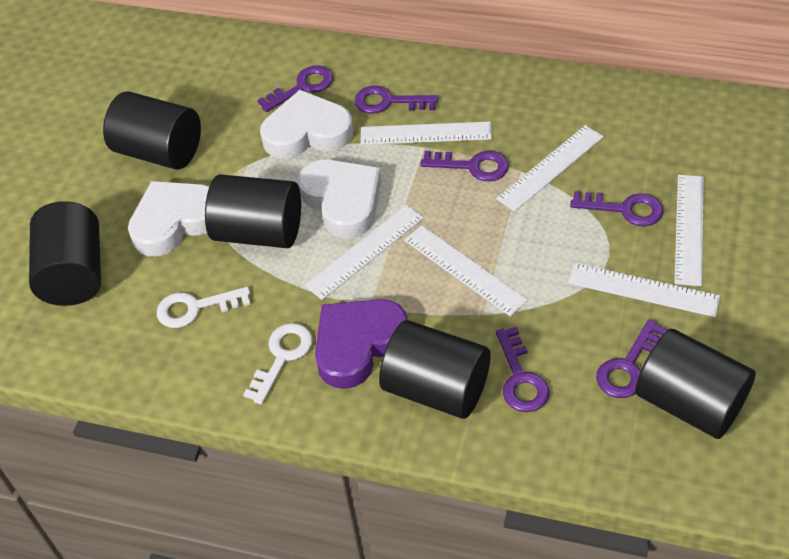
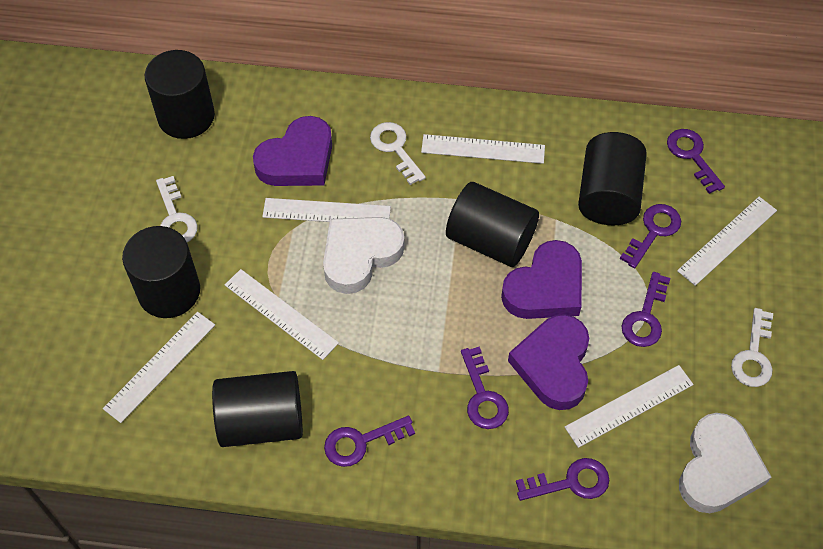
purple heart: 1 -> 3
white heart: 3 -> 2
white key: 2 -> 3

